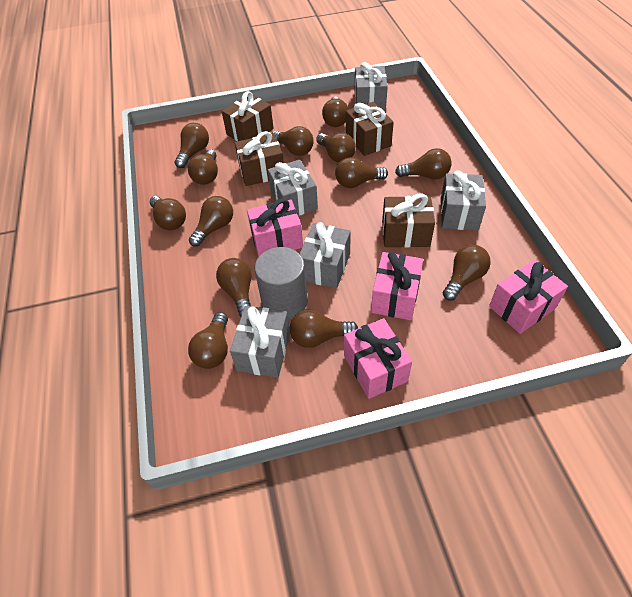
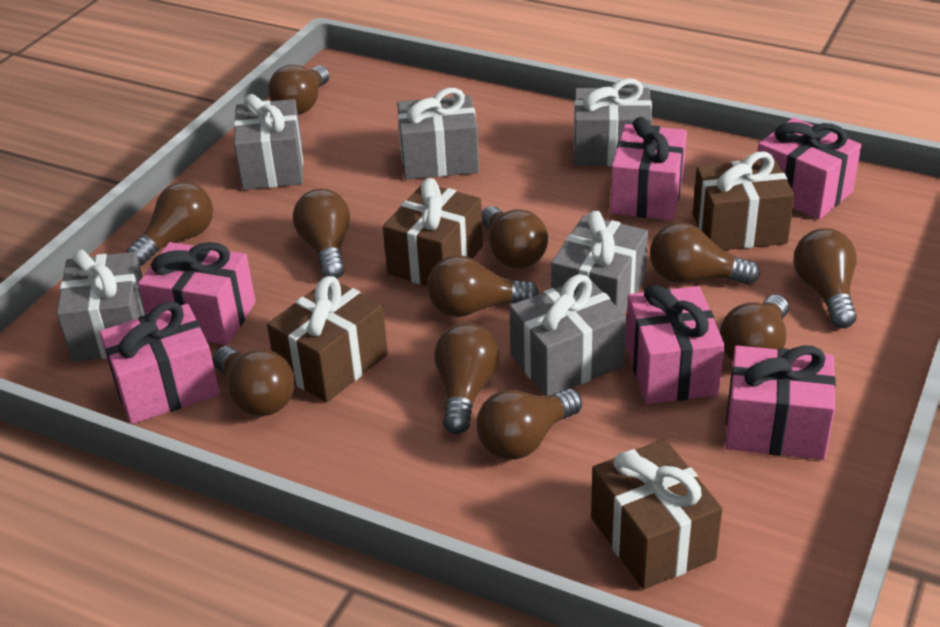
brown light bulb: 13 -> 11
grey cylinder: 1 -> 0
grey gift: 5 -> 6
pink gift: 4 -> 6

